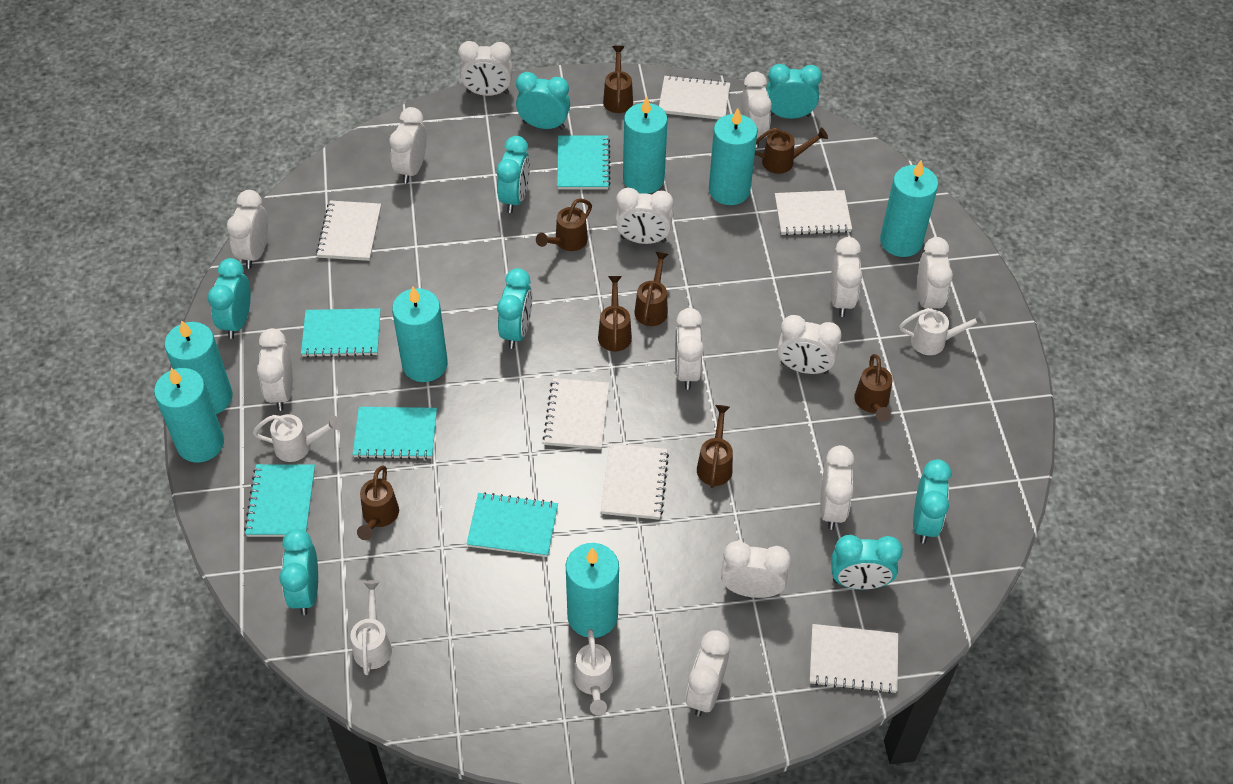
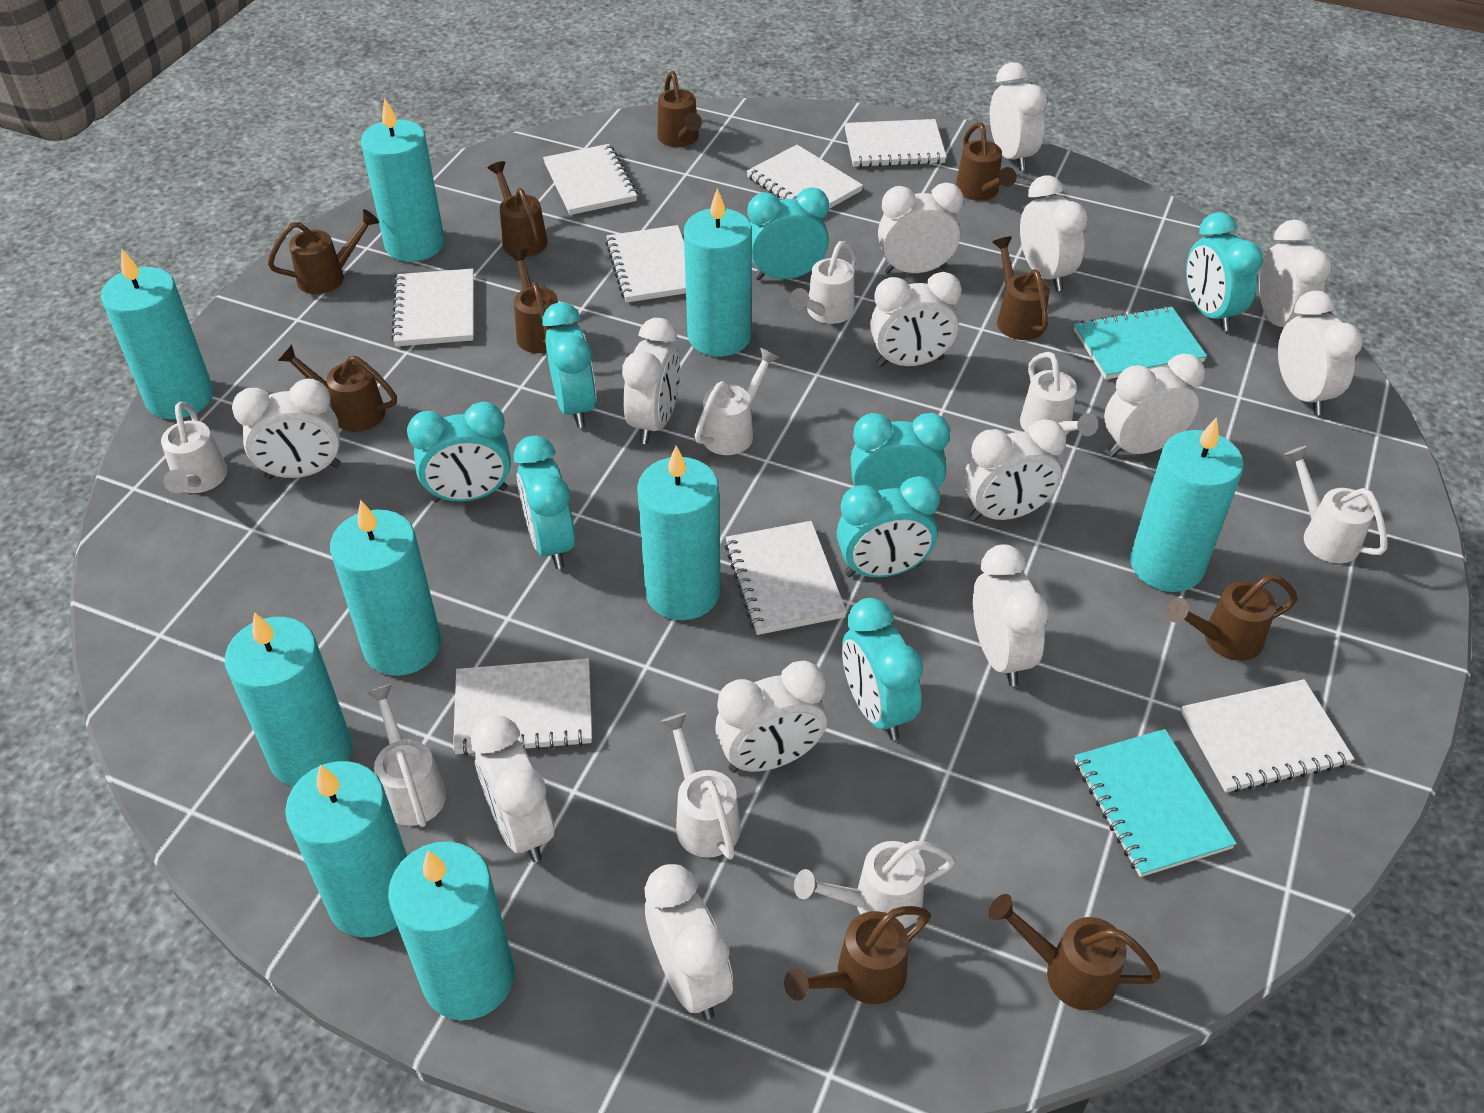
brown watering can: 8 -> 10
turquoise candle: 7 -> 9
turquoise notebook: 5 -> 2
white clock: 13 -> 14
white notebook: 6 -> 8
white watering can: 4 -> 8

